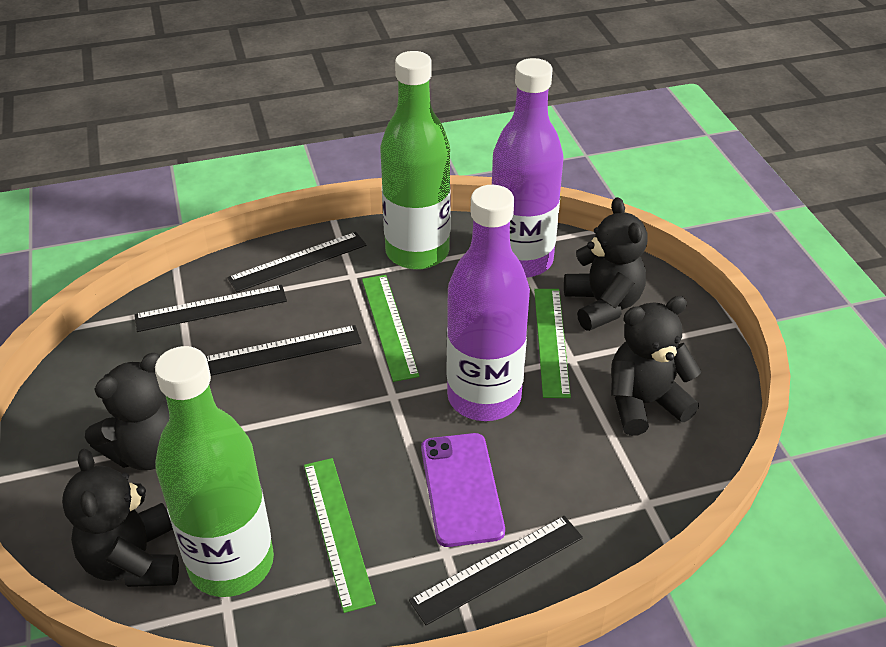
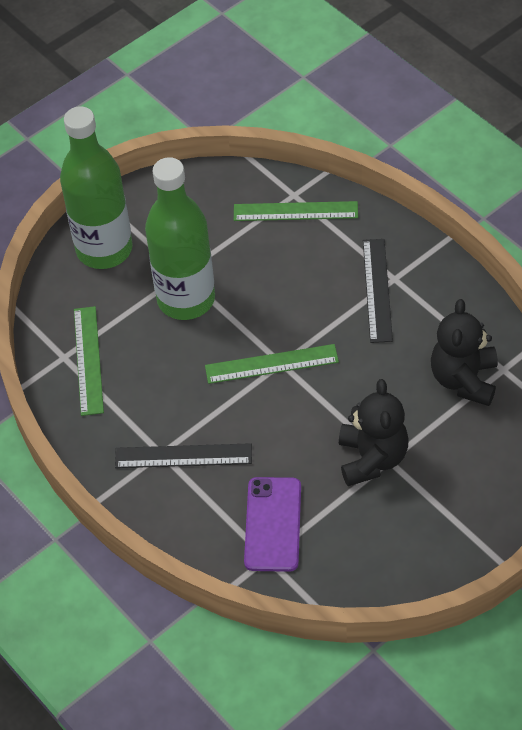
black ruler: 4 -> 2
black teddy bear: 4 -> 2
purple bottle: 2 -> 0

